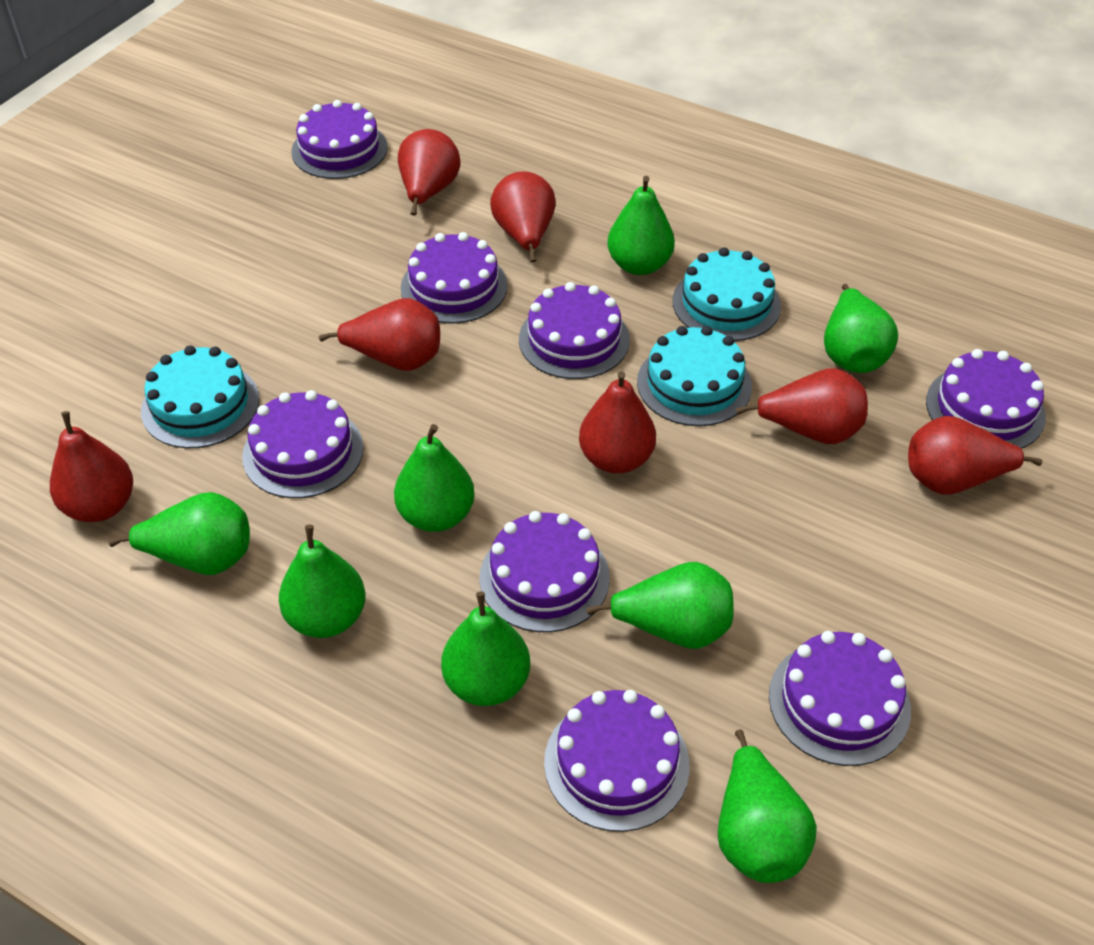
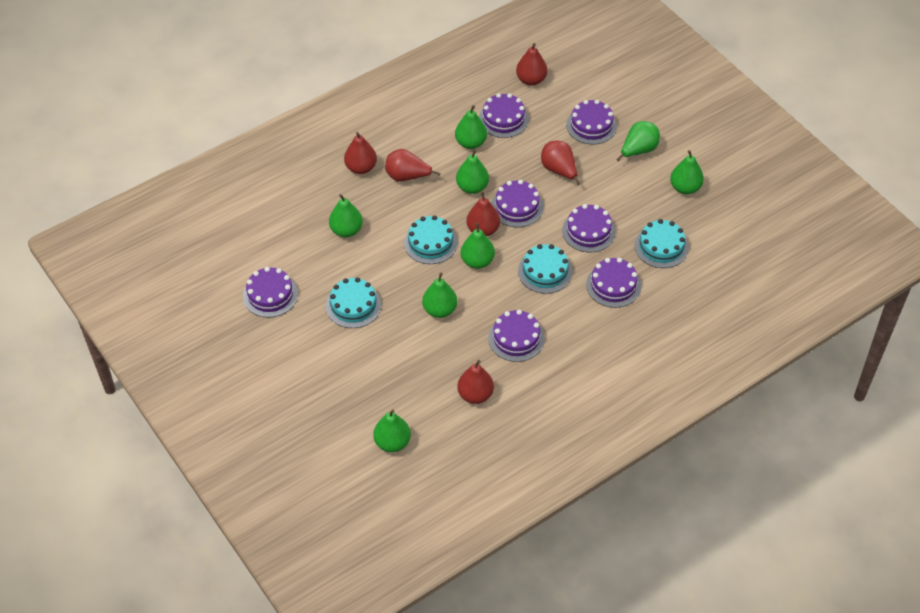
purple cake: 8 -> 7
red pear: 7 -> 6
turquoise cake: 3 -> 4

